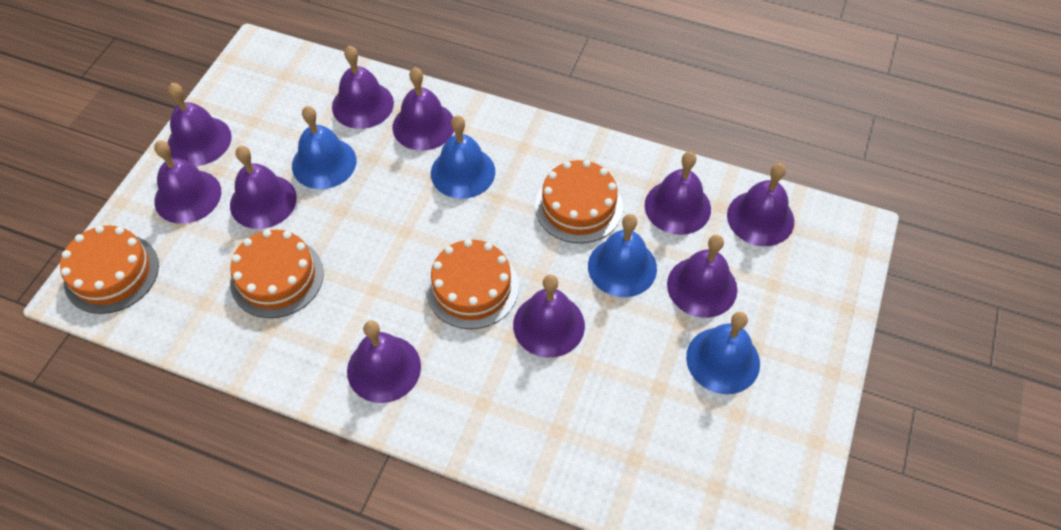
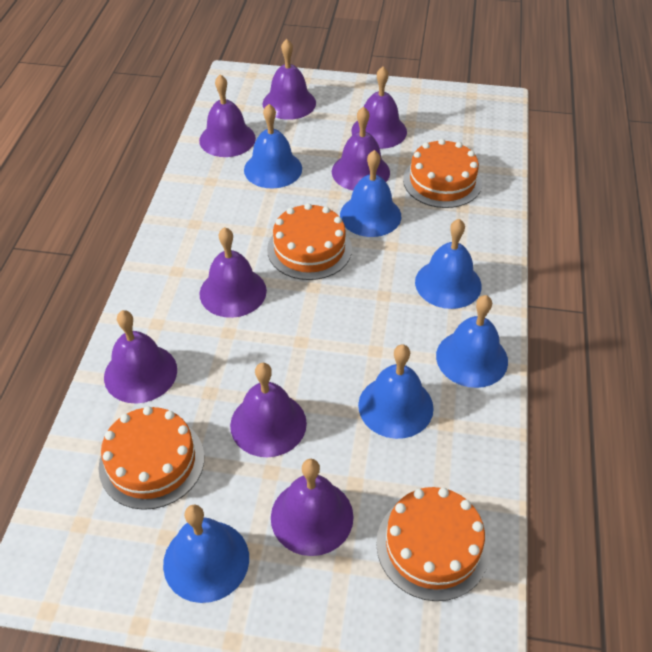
blue bell: 4 -> 6
purple bell: 10 -> 8

